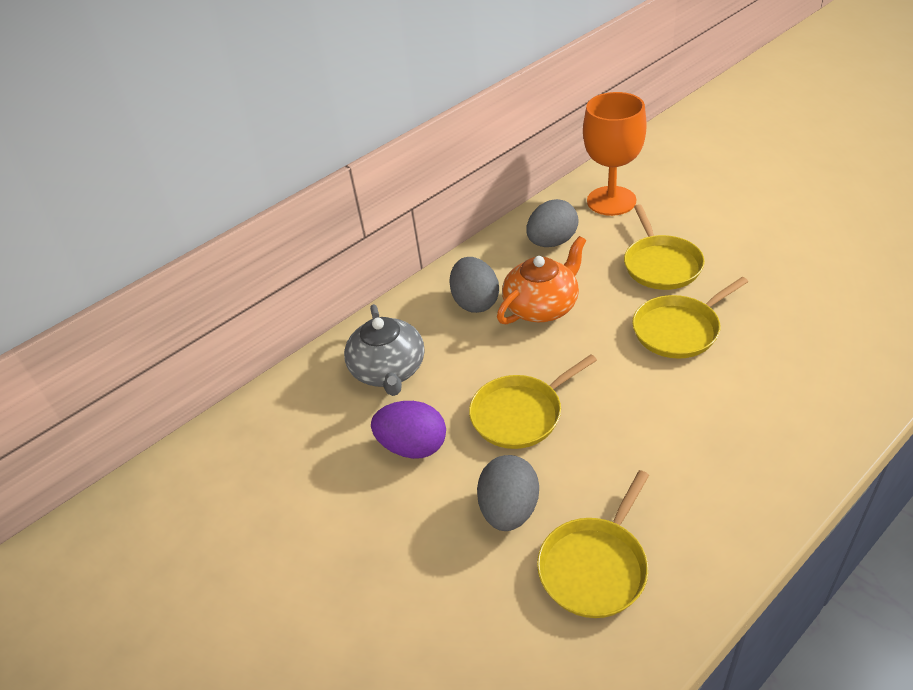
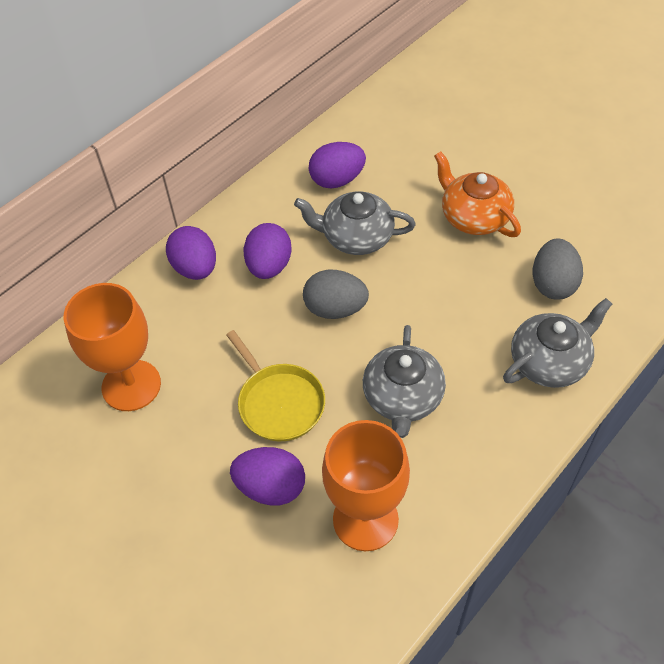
grey egg: 3 -> 2
grey teapot: 1 -> 3
orange goblet: 1 -> 2
purple egg: 1 -> 4
yellow pan: 4 -> 1

